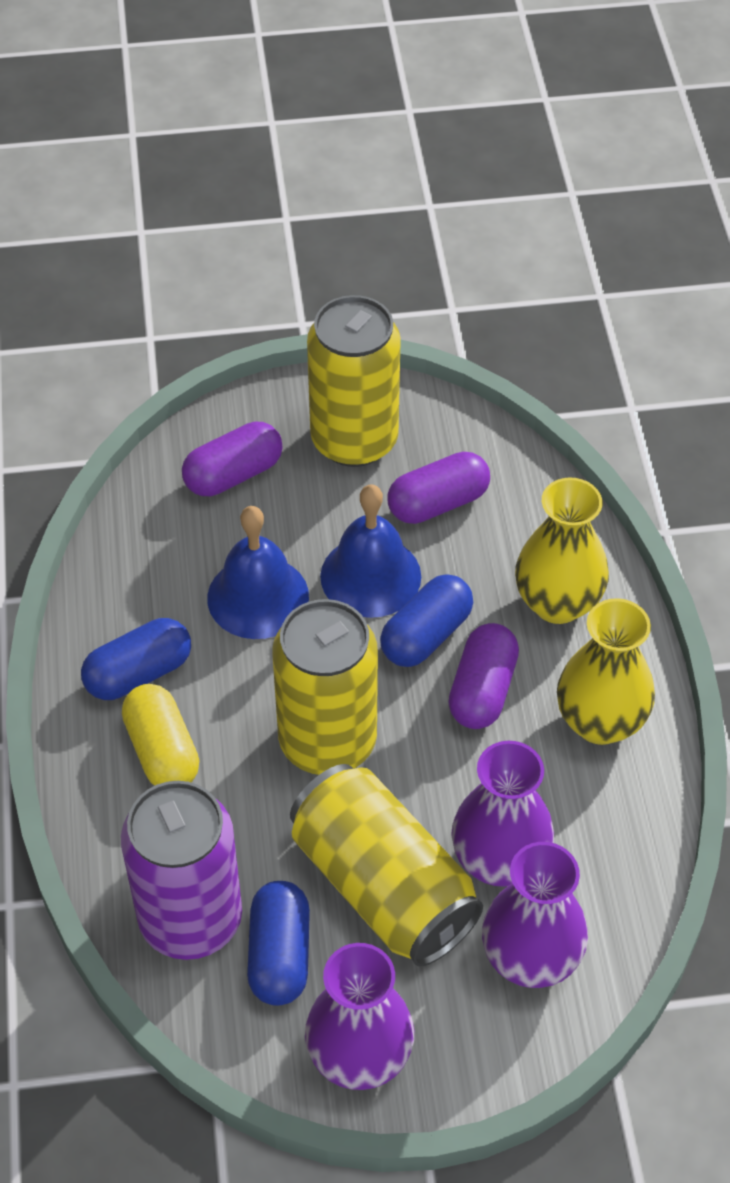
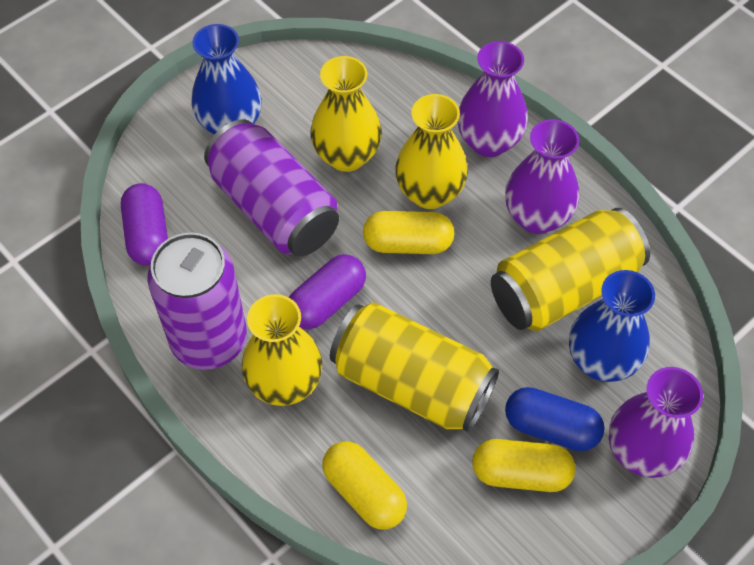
blue bell: 2 -> 0
blue capsule: 3 -> 1
blue vase: 0 -> 2
purple can: 1 -> 2
purple capsule: 3 -> 2
yellow can: 3 -> 2
yellow capsule: 1 -> 3
yellow vase: 2 -> 3

